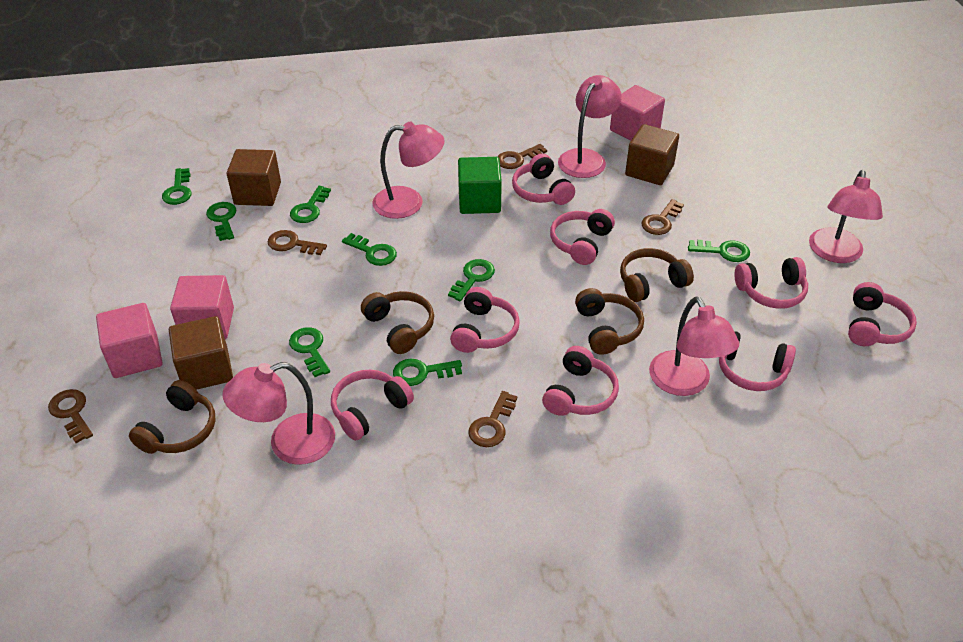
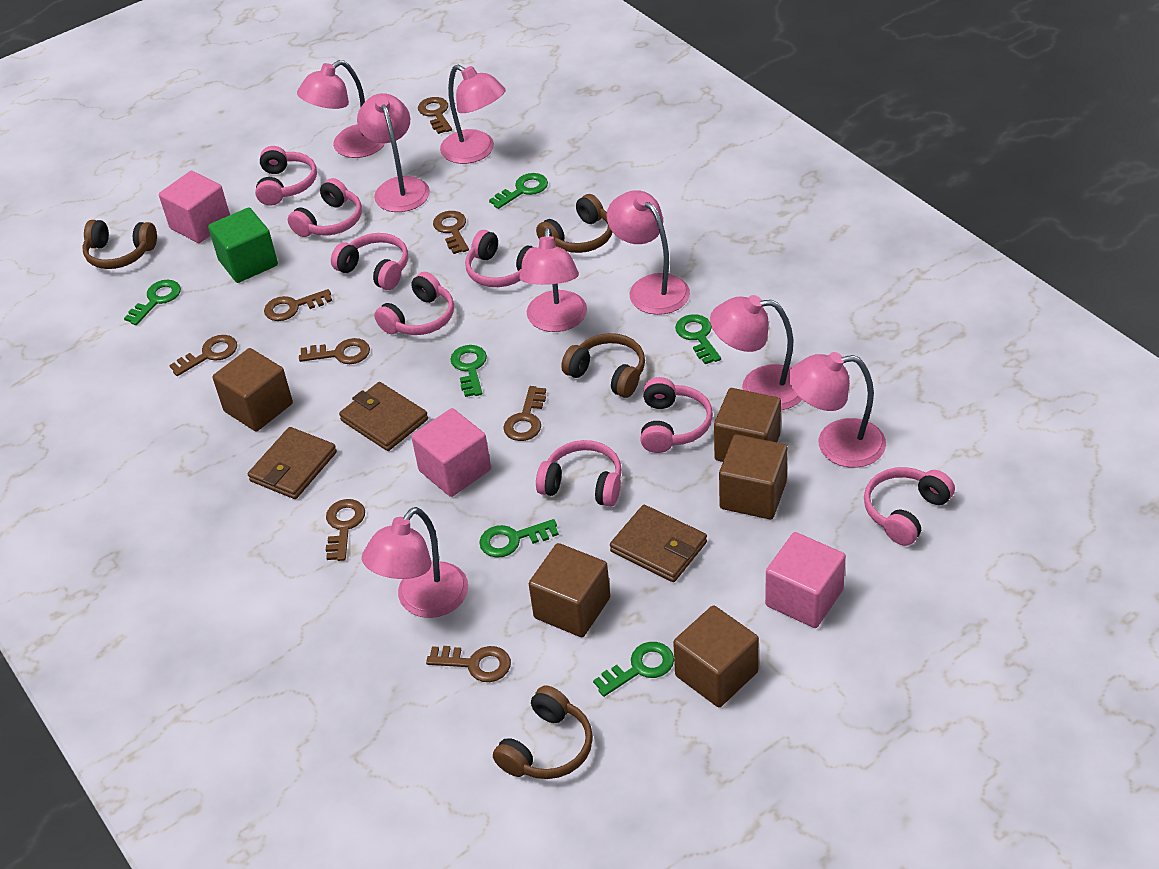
brown cube: 3 -> 5
brown key: 5 -> 8
brown wallet: 0 -> 3
green key: 8 -> 6
pink lamp: 5 -> 8

